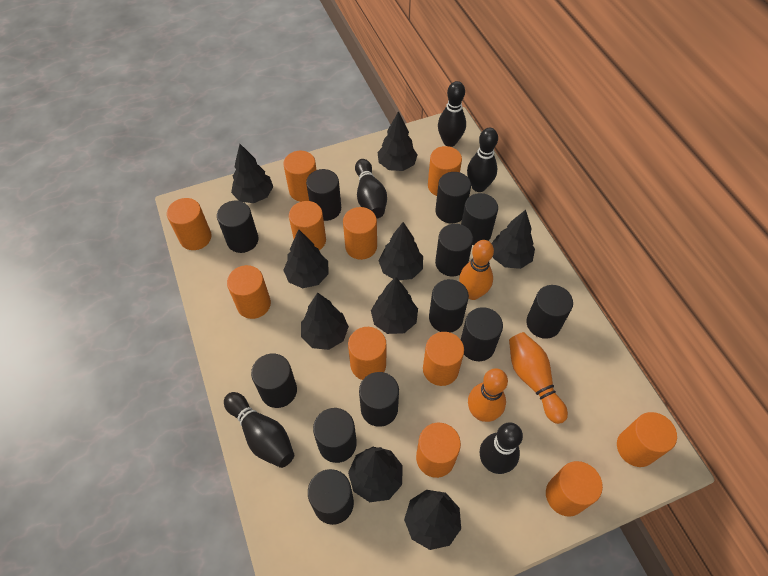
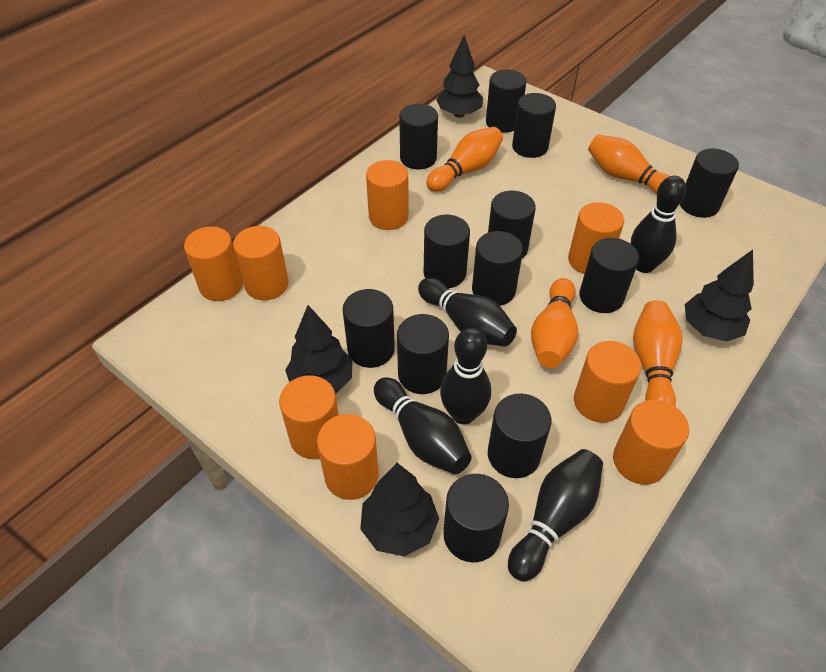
black tree: 9 -> 4
orange bowling pin: 3 -> 4
orange cylinder: 11 -> 8

